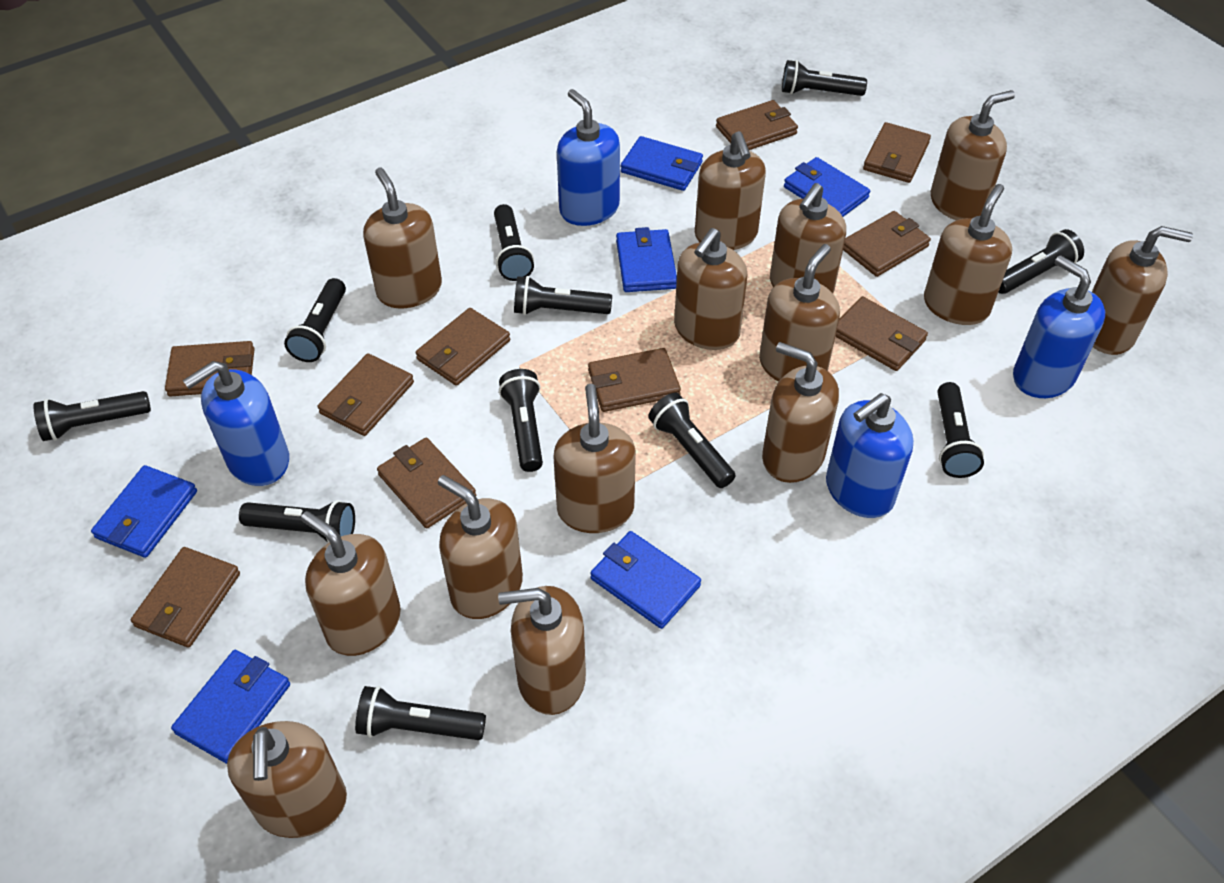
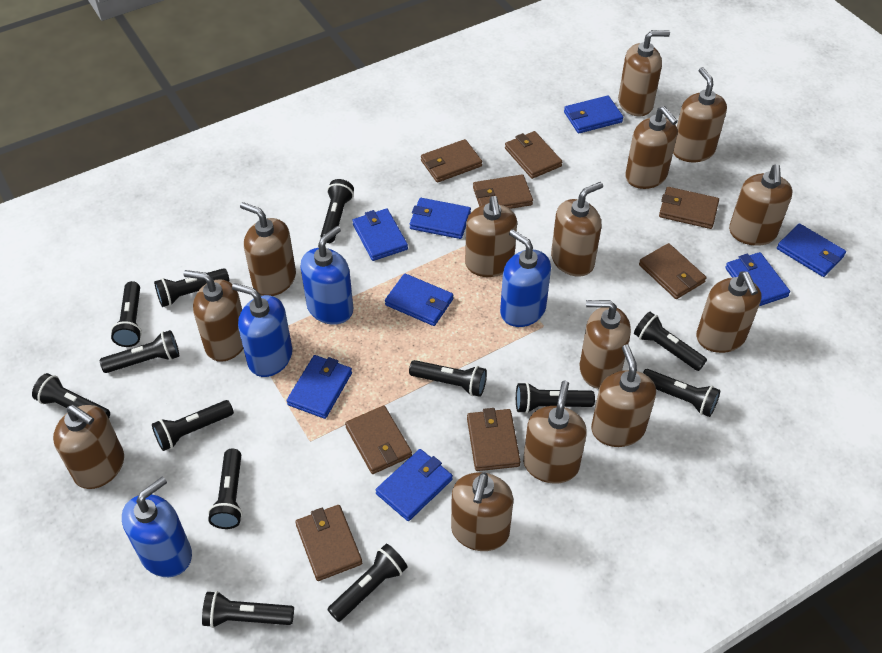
black flashlight: 11 -> 13
blue wallet: 6 -> 8
brown wallet: 10 -> 8

